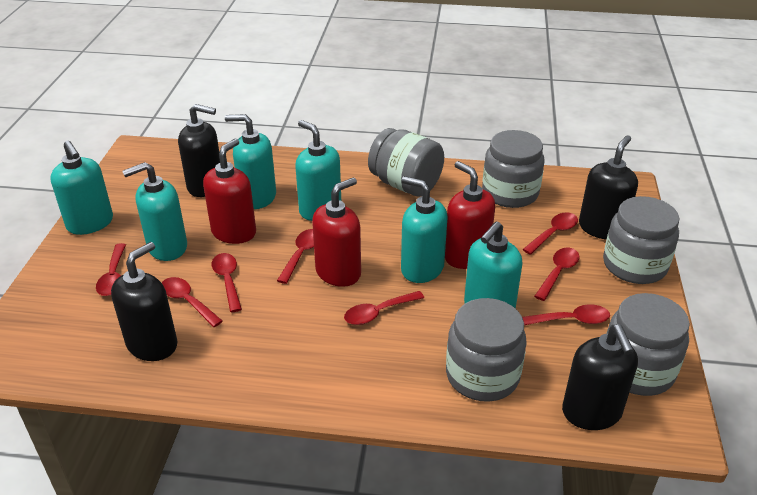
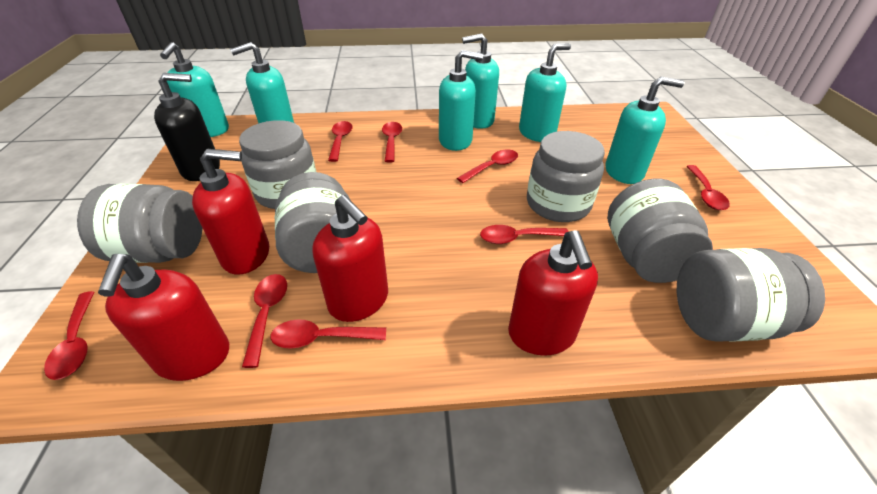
black soap dispenser: 4 -> 1
grey jar: 5 -> 6
red soap dispenser: 3 -> 4

